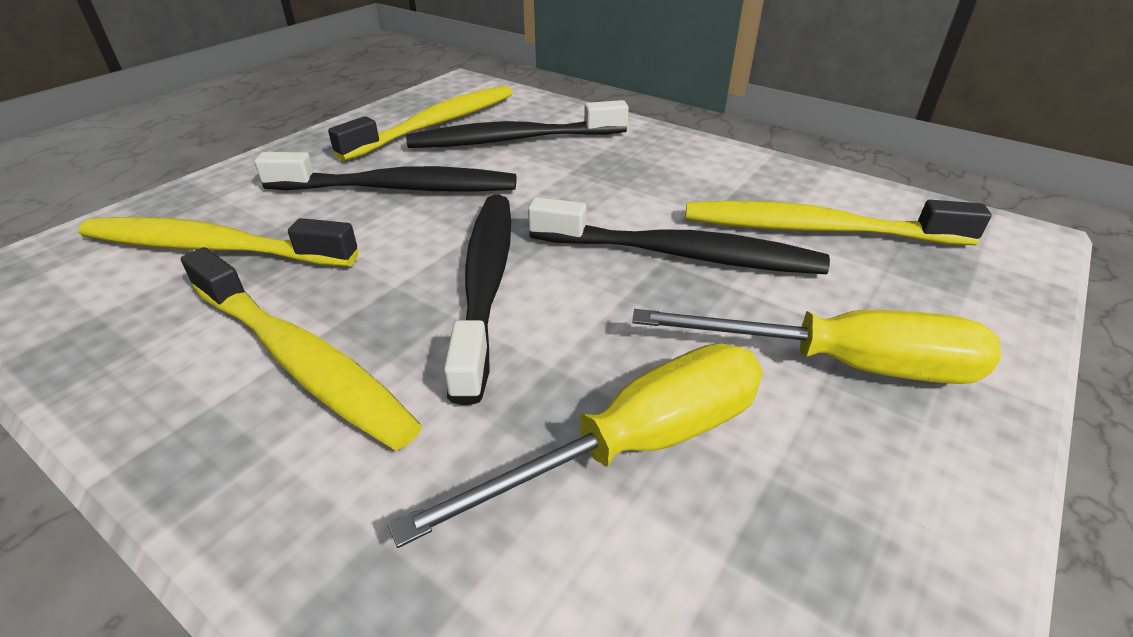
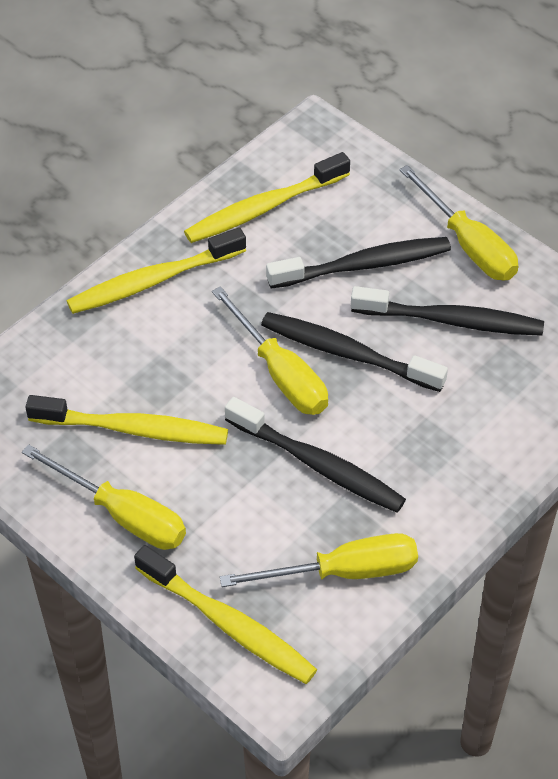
yellow screwdriver: 2 -> 4

